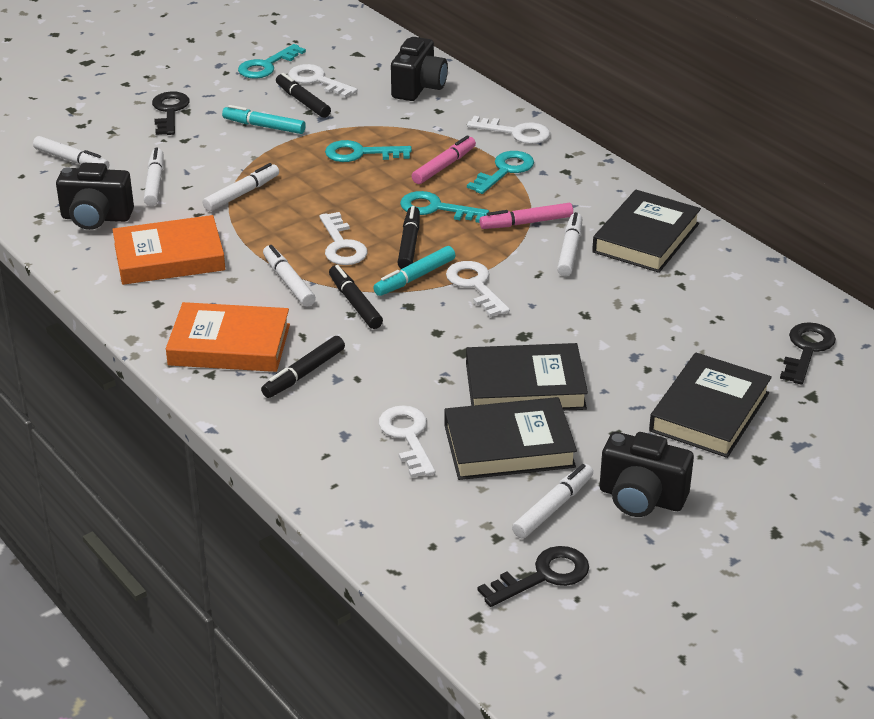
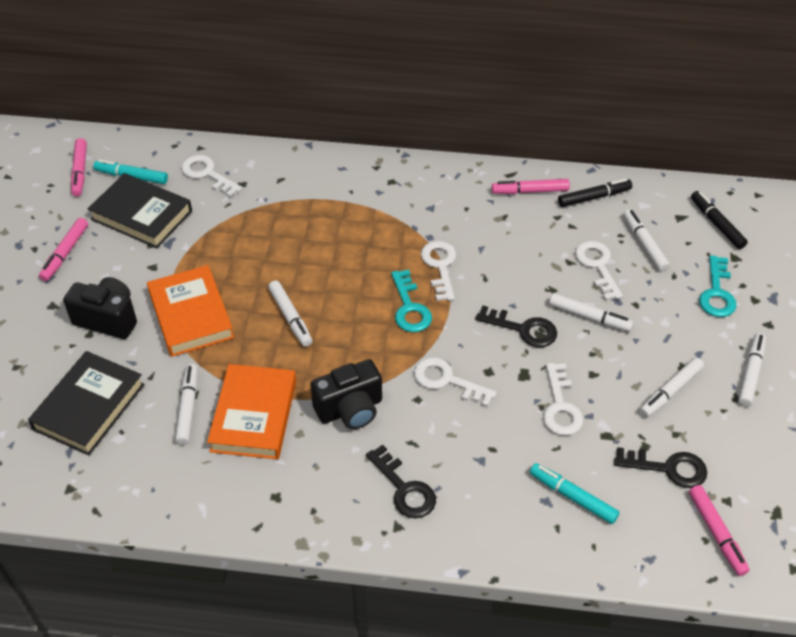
black book: 4 -> 2
black camera: 3 -> 2
black marker: 4 -> 2
pink marker: 2 -> 4
turquoise key: 4 -> 2

